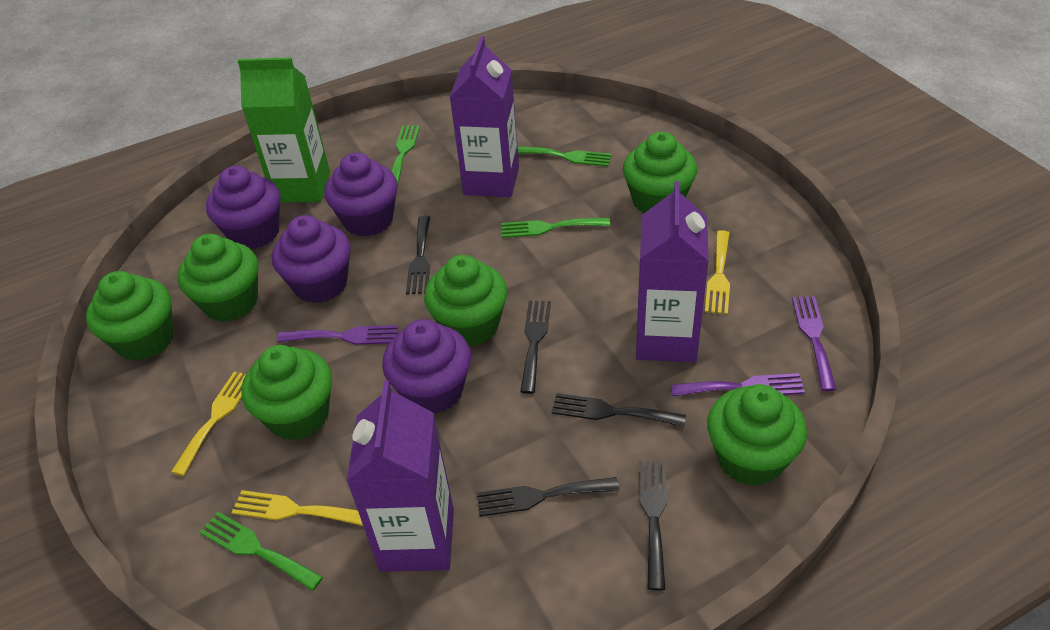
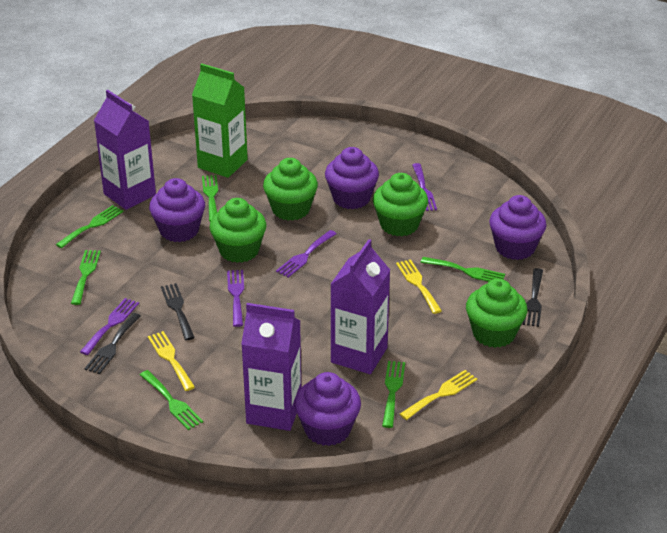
black fork: 5 -> 3
green cupcake: 6 -> 4
green fork: 4 -> 6
purple fork: 3 -> 4

